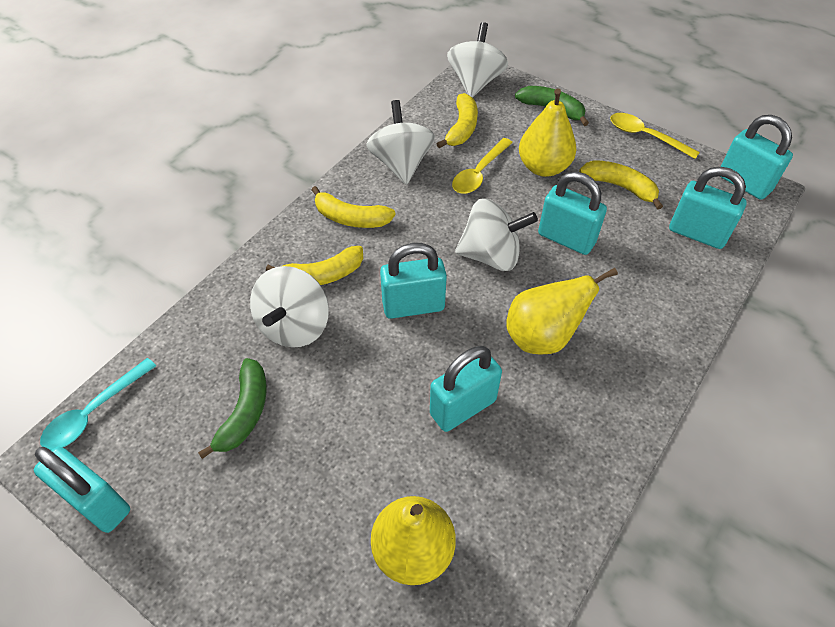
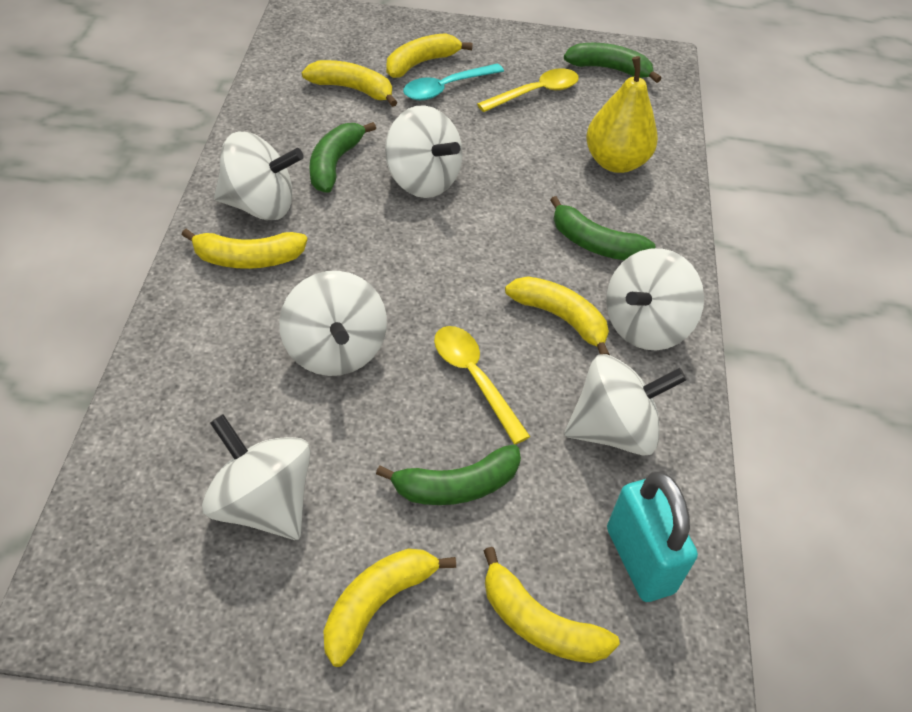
green banana: 2 -> 4
turquoise padlock: 6 -> 1
white spinning top: 4 -> 6
yellow banana: 4 -> 6
yellow pear: 3 -> 1

